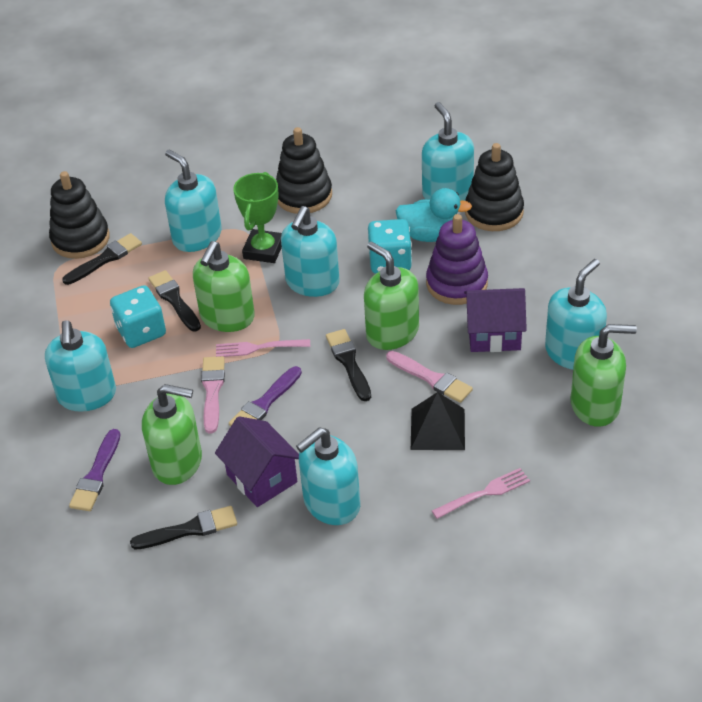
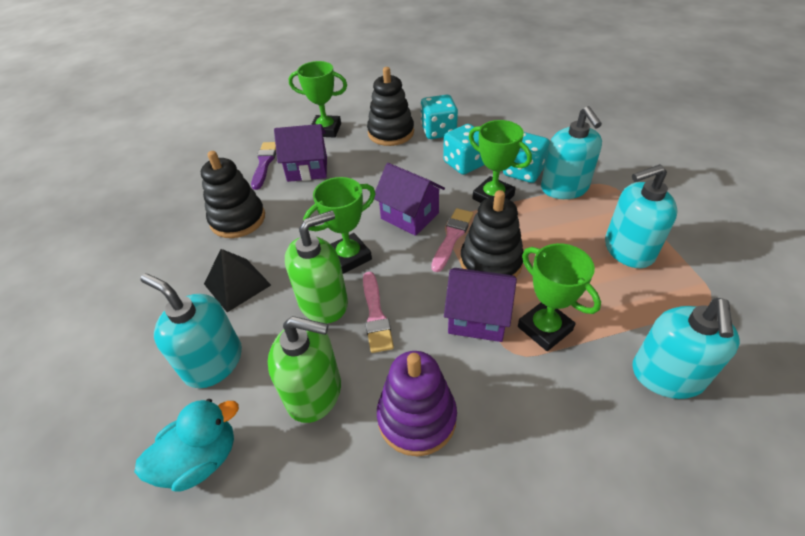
black brush: 4 -> 0
green soap dispenser: 4 -> 2
green trophy: 1 -> 4
pink fork: 2 -> 0
purple brush: 2 -> 1
purple house: 2 -> 3
turquoise dice: 2 -> 3
turquoise soap dispenser: 6 -> 4

